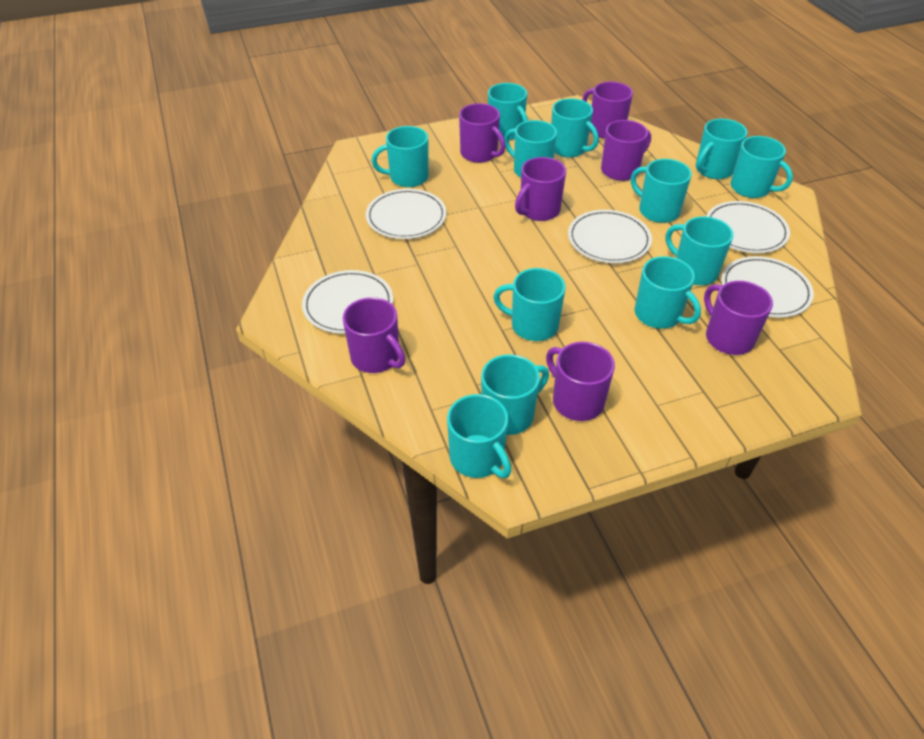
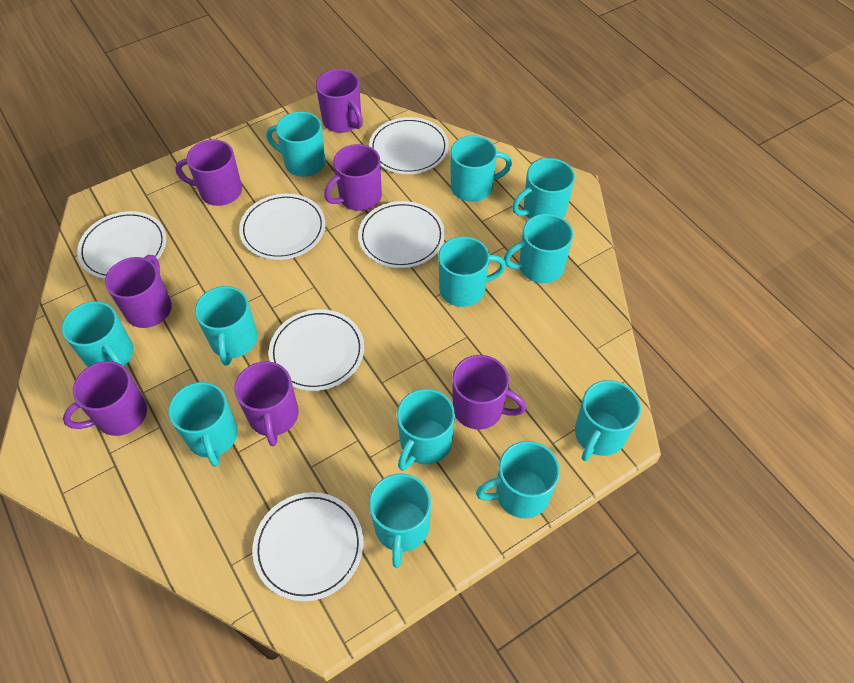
white plate: 5 -> 6

